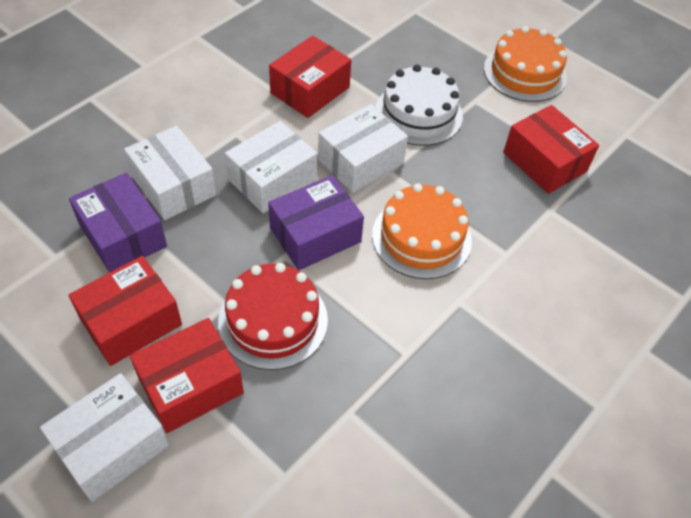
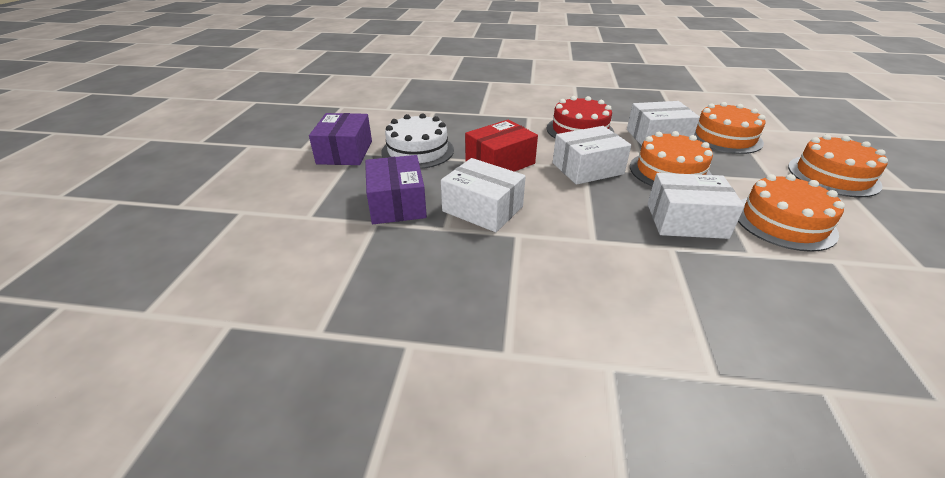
orange cake: 2 -> 4
red box: 4 -> 1

